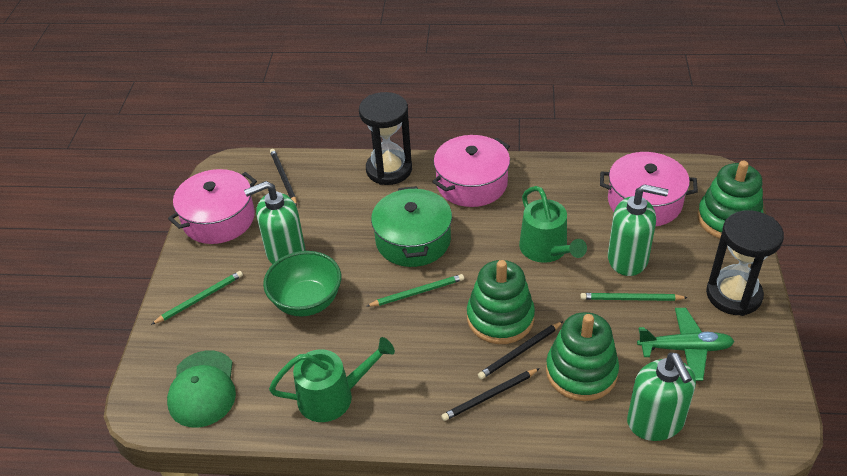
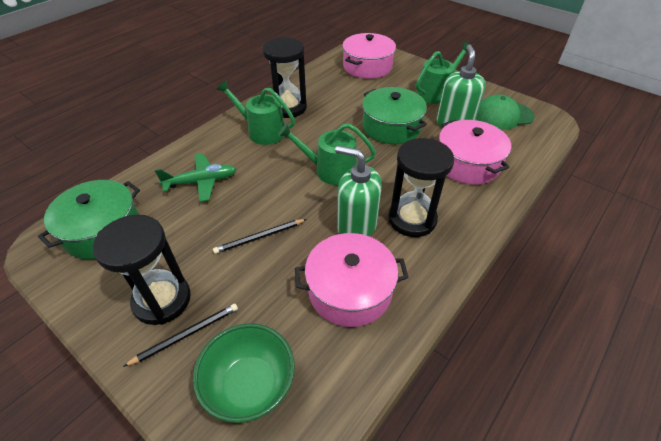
black hourglass: 2 -> 3
black pencil: 3 -> 2
green pencil: 3 -> 0
green pot: 1 -> 2
green soap dispenser: 3 -> 2
green stacking toy: 3 -> 0
green watering can: 2 -> 3

